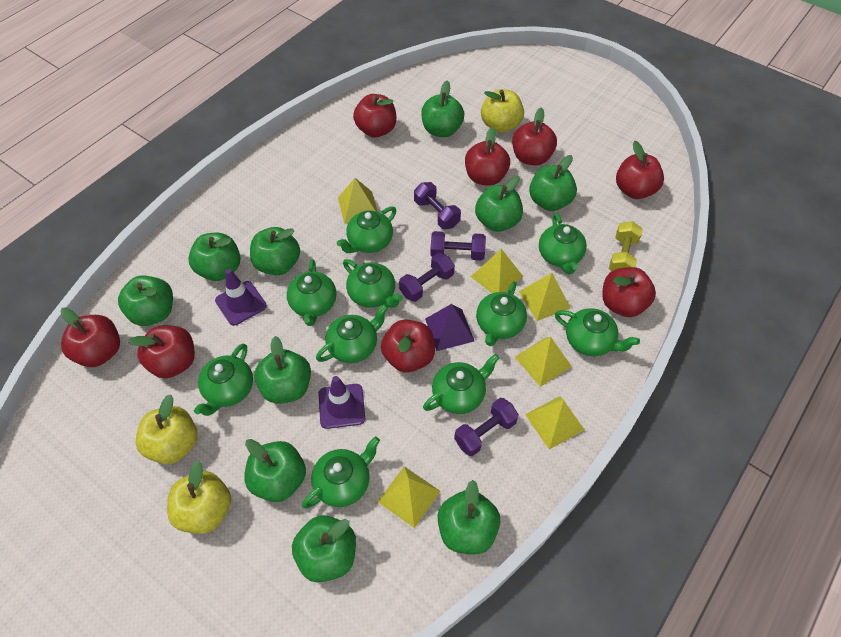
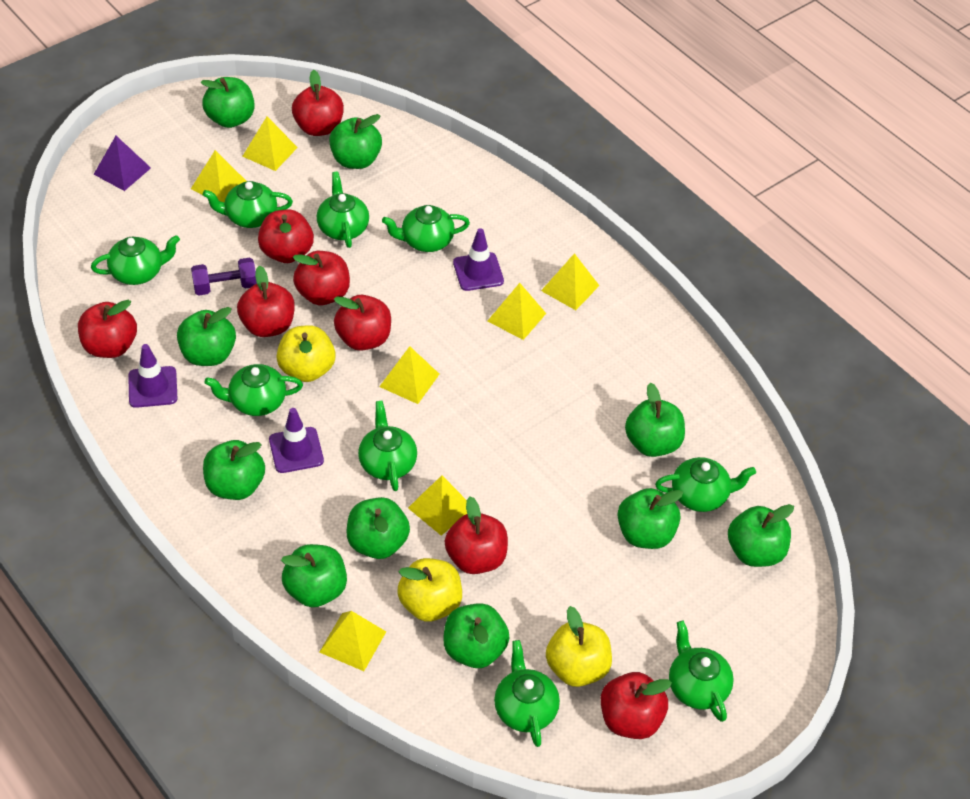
green teapot: 10 -> 9
purple dumbbell: 4 -> 1
purple traffic cone: 2 -> 3
yellow dumbbell: 1 -> 0
yellow pyramid: 6 -> 7

